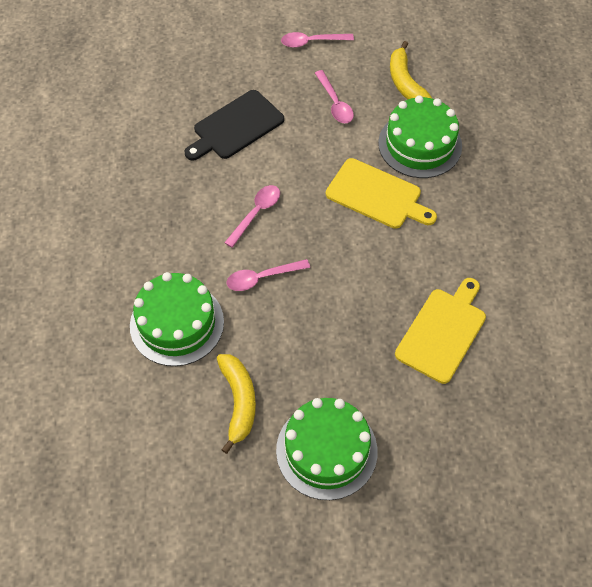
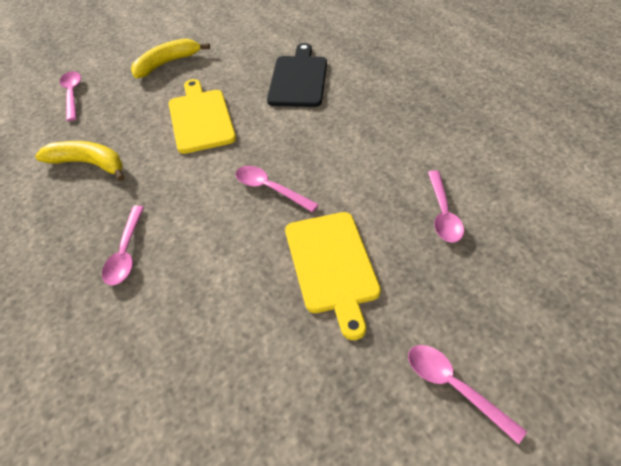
green cake: 3 -> 0
pink spoon: 4 -> 5

